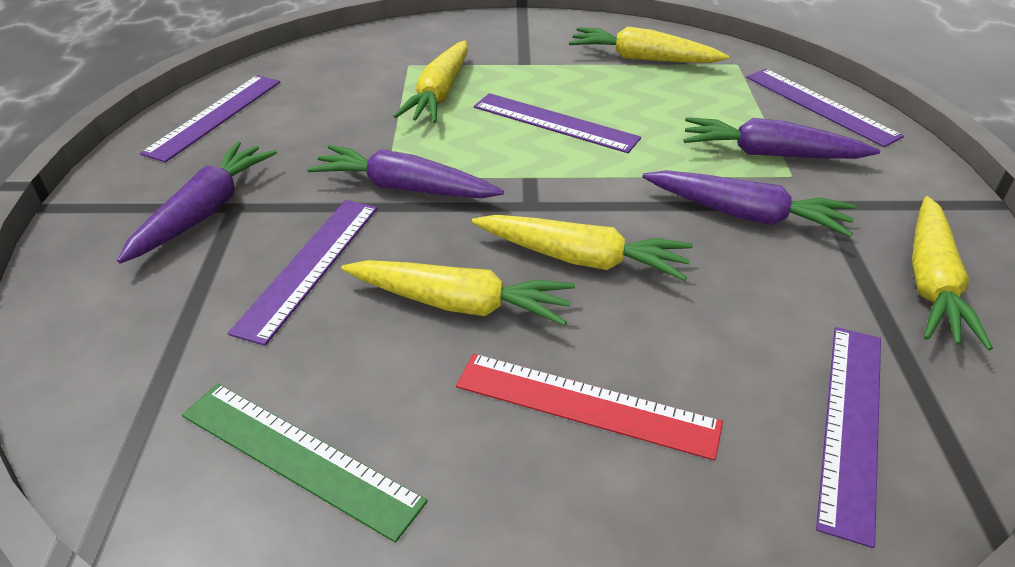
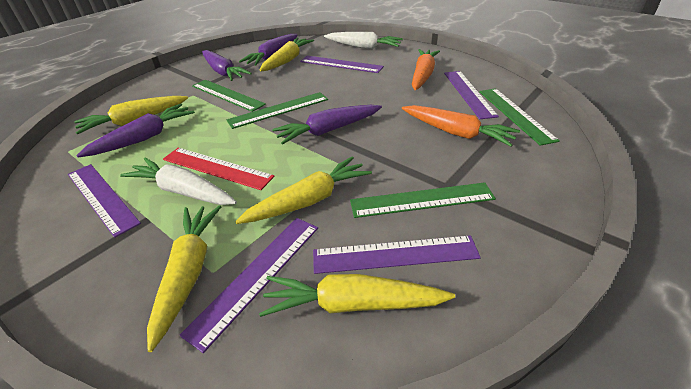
green ruler: 1 -> 4
orange carrot: 0 -> 2
white carrot: 0 -> 2

